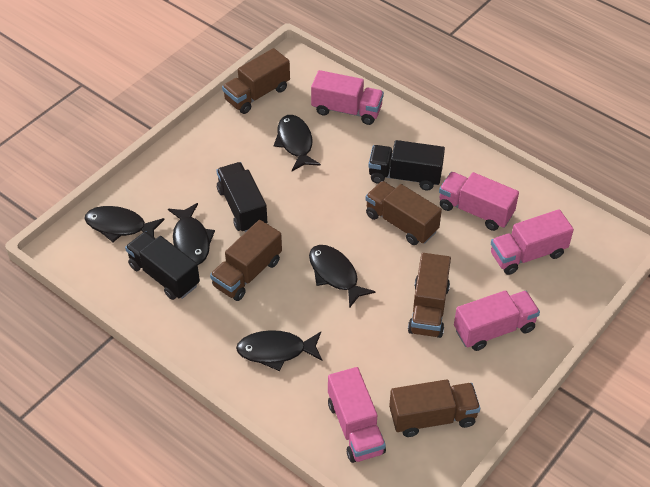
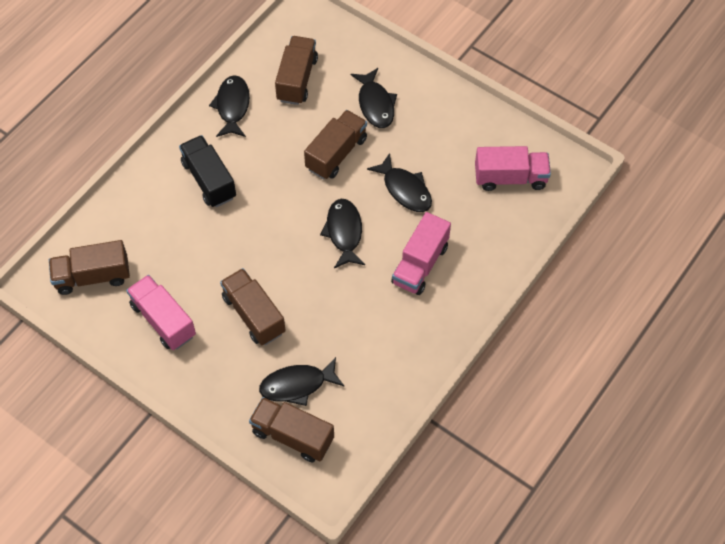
black truck: 3 -> 1
pink truck: 5 -> 3

